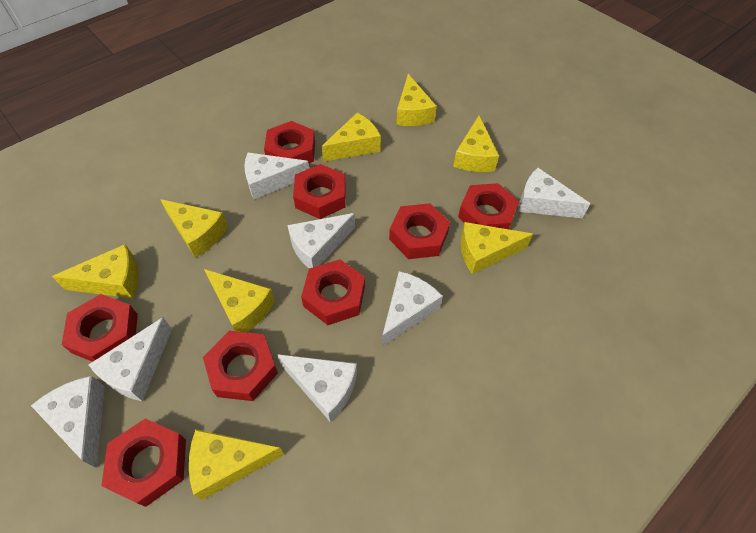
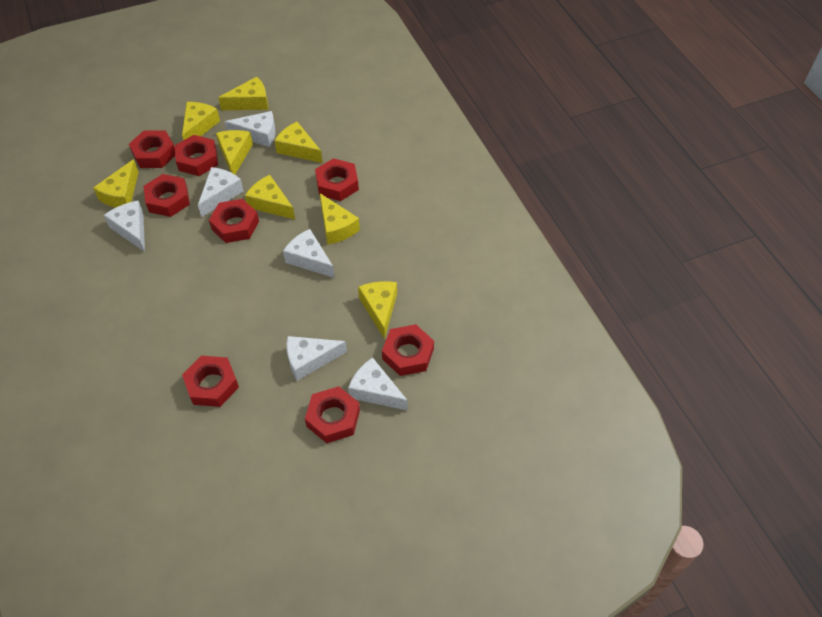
white cheese: 7 -> 6

